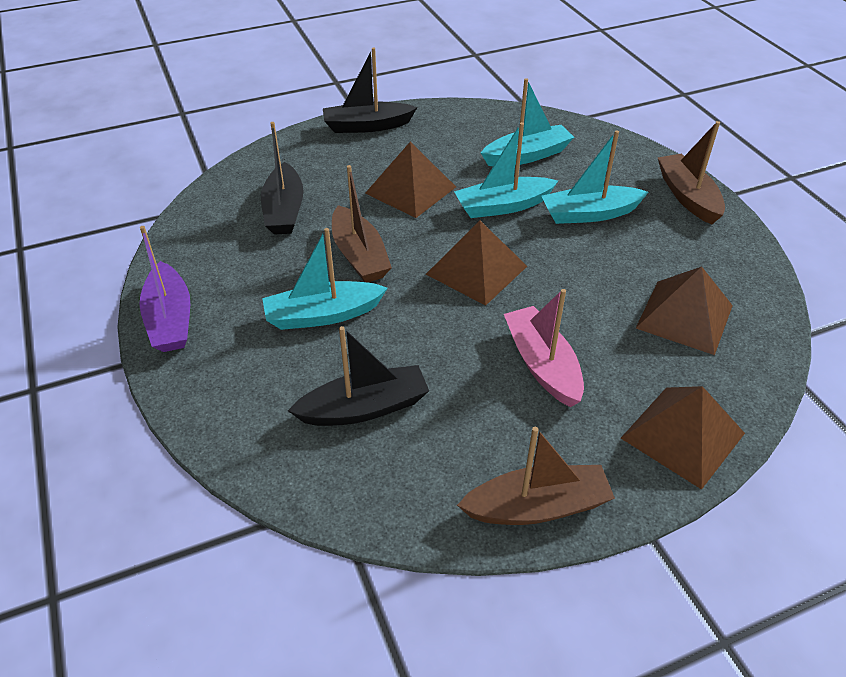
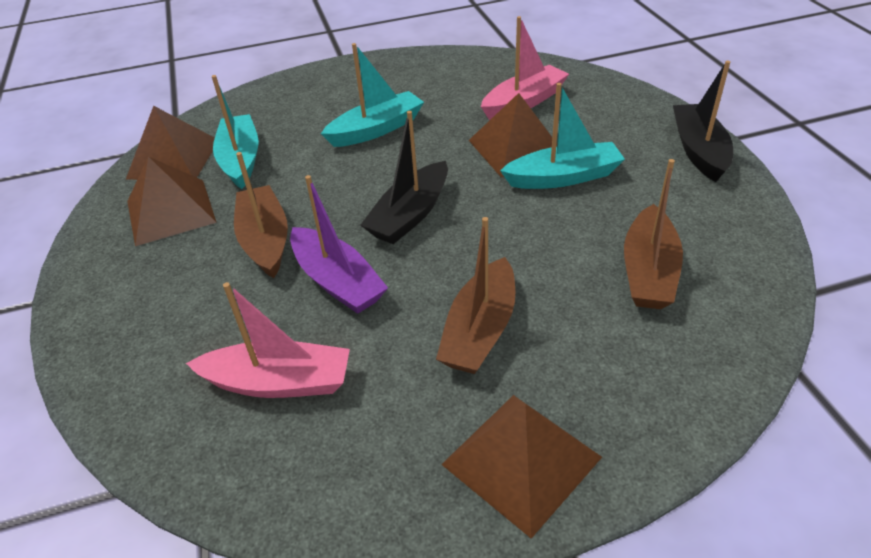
black boat: 3 -> 2
pink boat: 1 -> 2
turquoise boat: 4 -> 3

